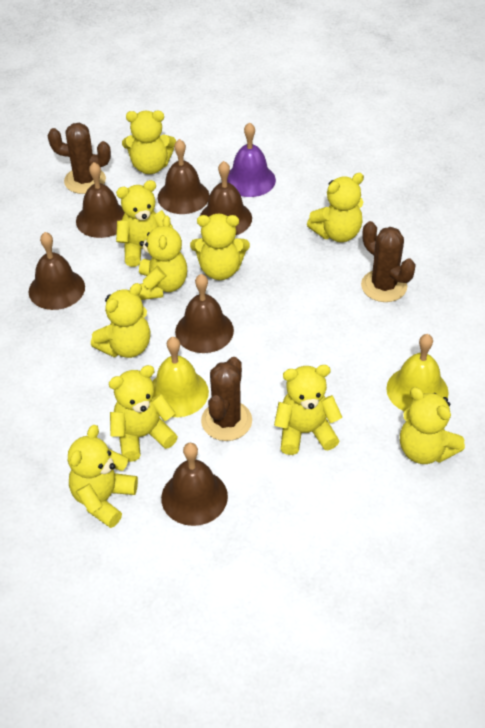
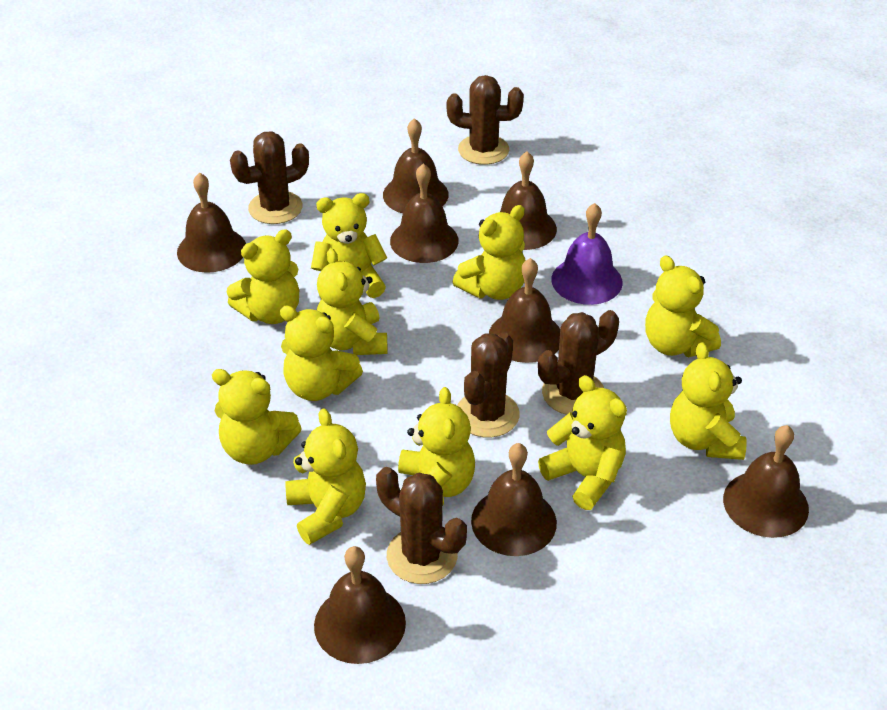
brown bell: 6 -> 8
brown cactus: 3 -> 5
yellow bell: 2 -> 0
yellow teddy bear: 10 -> 11

